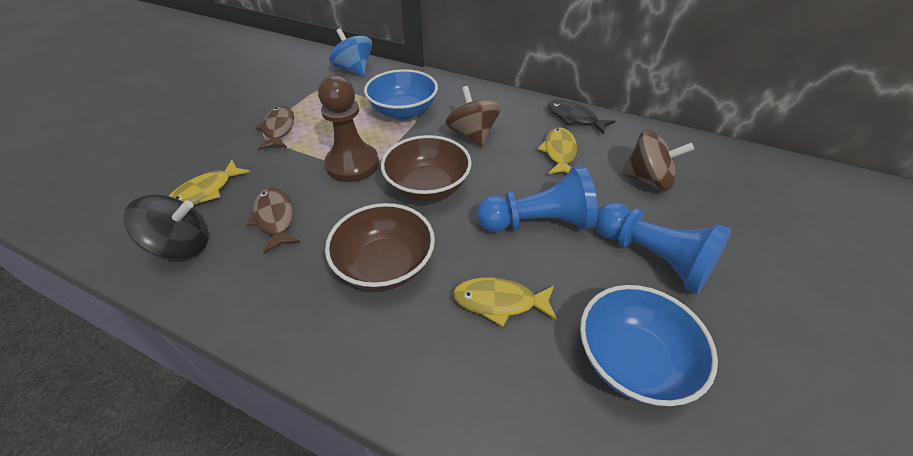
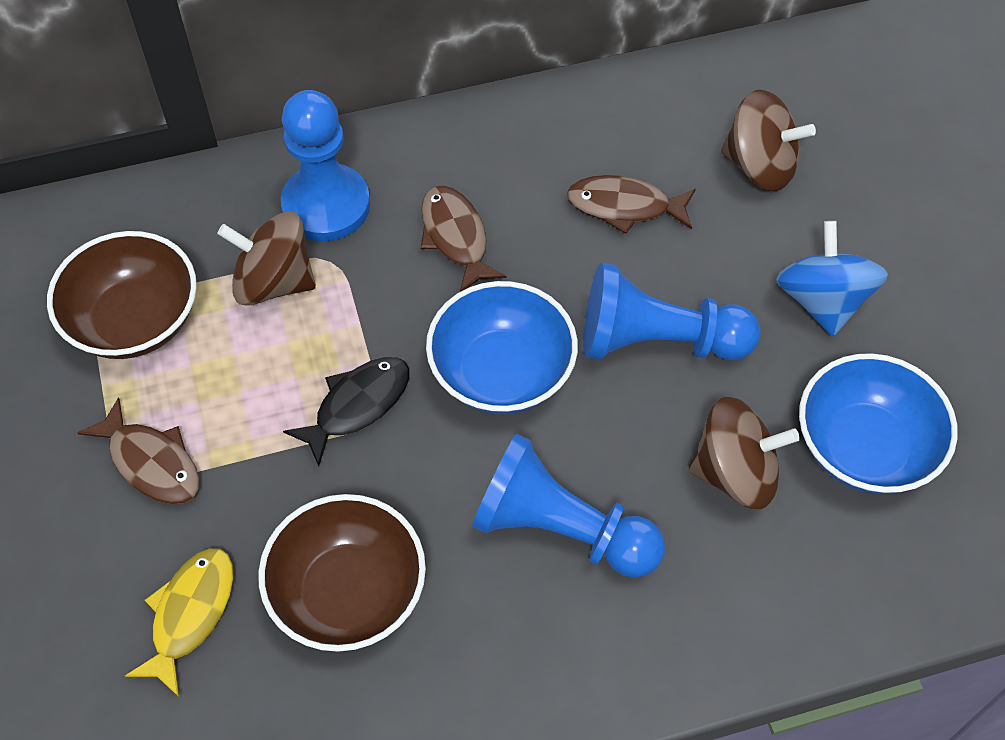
black spinning top: 1 -> 0
blue pawn: 2 -> 3
brown fish: 2 -> 3
brown pawn: 1 -> 0
brown spinning top: 2 -> 3
yellow fish: 3 -> 1

